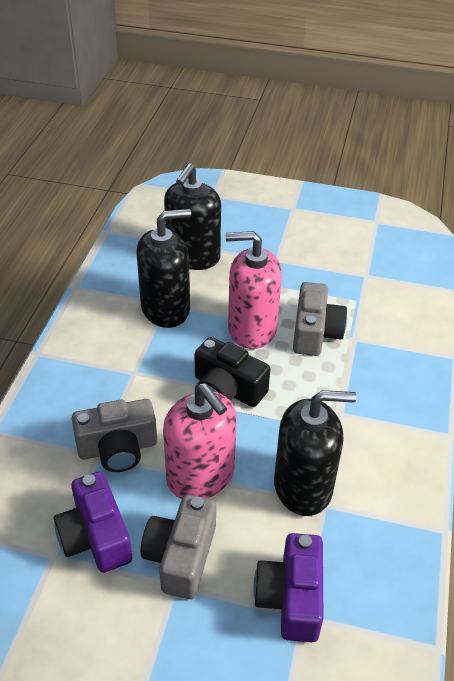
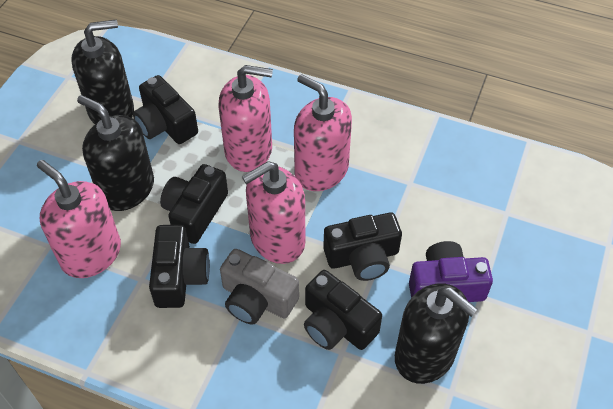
black camera: 1 -> 5
grey camera: 3 -> 1
pink soap dispenser: 2 -> 4
purple camera: 2 -> 1

